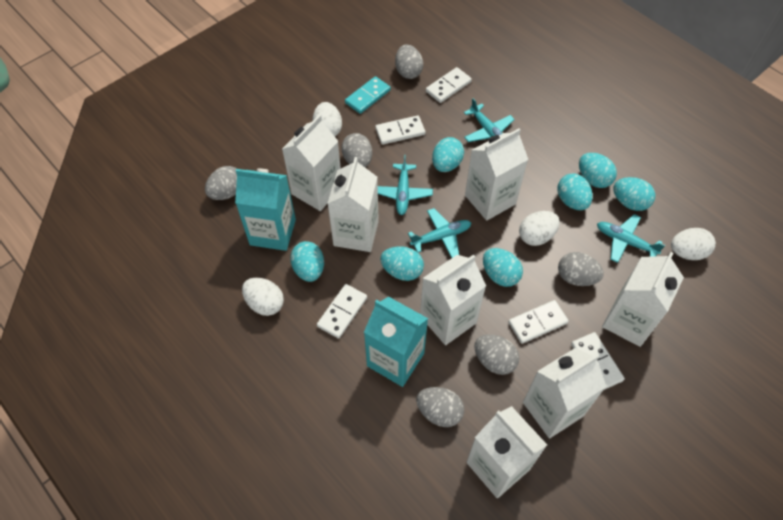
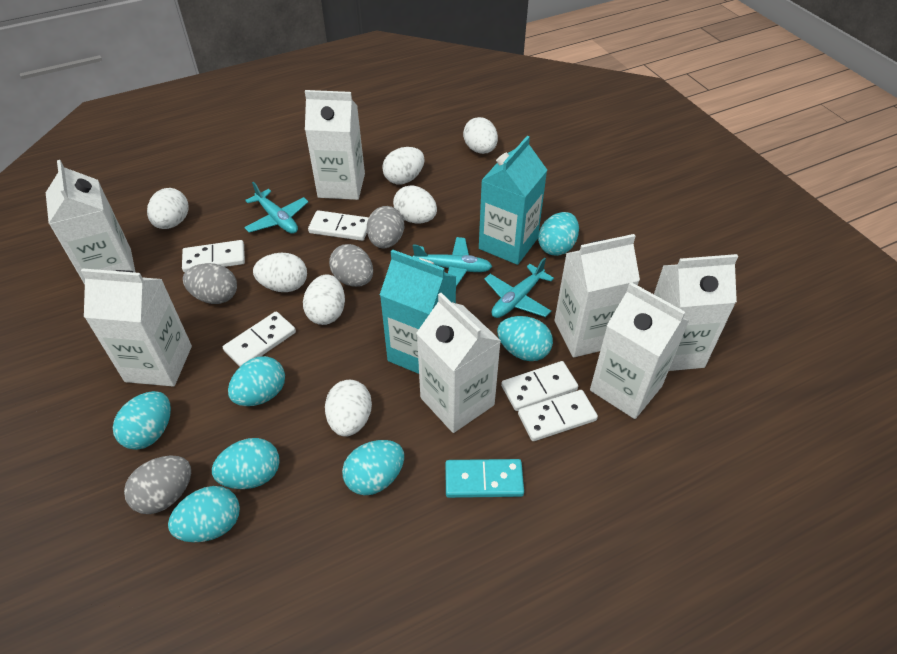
grey egg: 6 -> 4
turquoise plane: 4 -> 3
white egg: 4 -> 7

